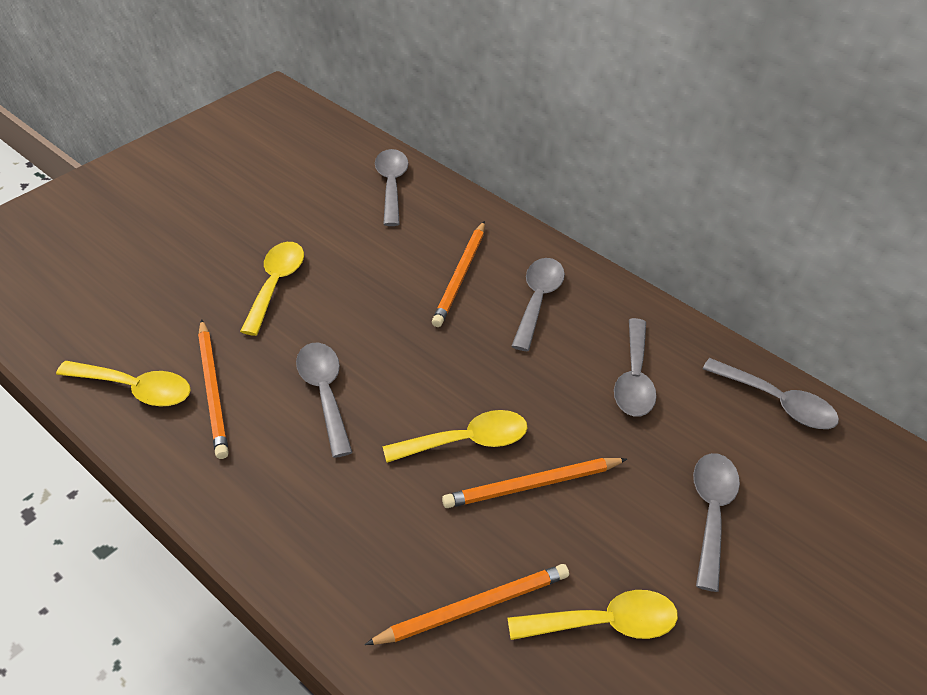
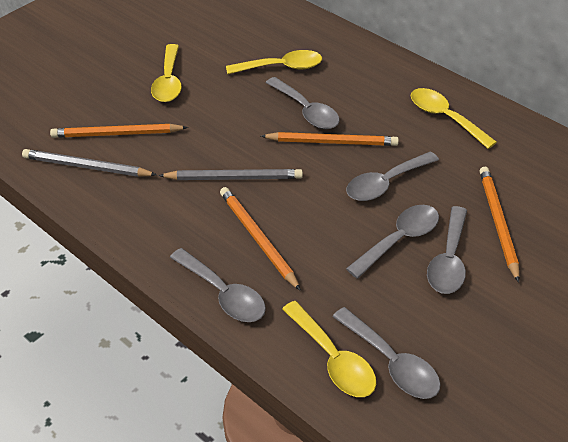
grey pencil: 0 -> 2

